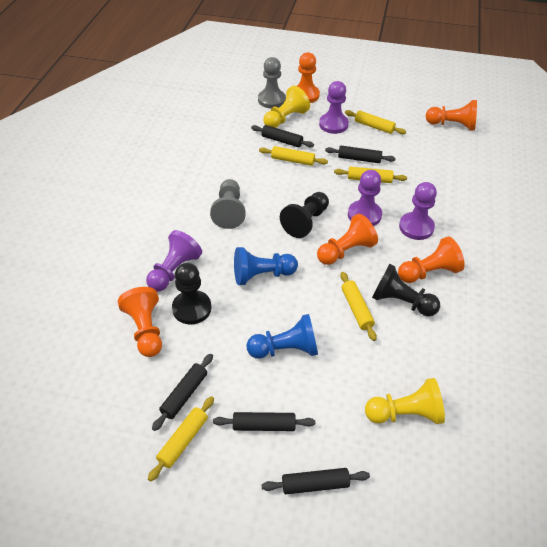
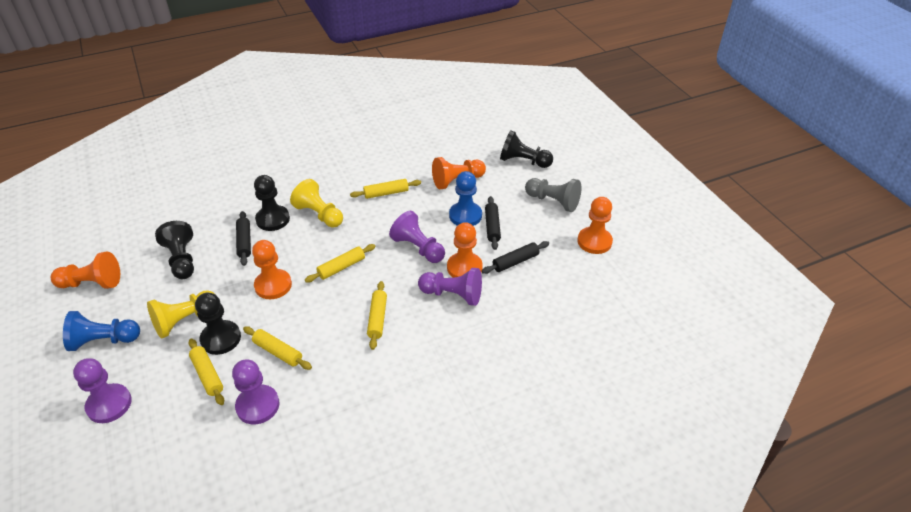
black pawn: 3 -> 4
black rolling pin: 5 -> 3
grey pawn: 2 -> 1

